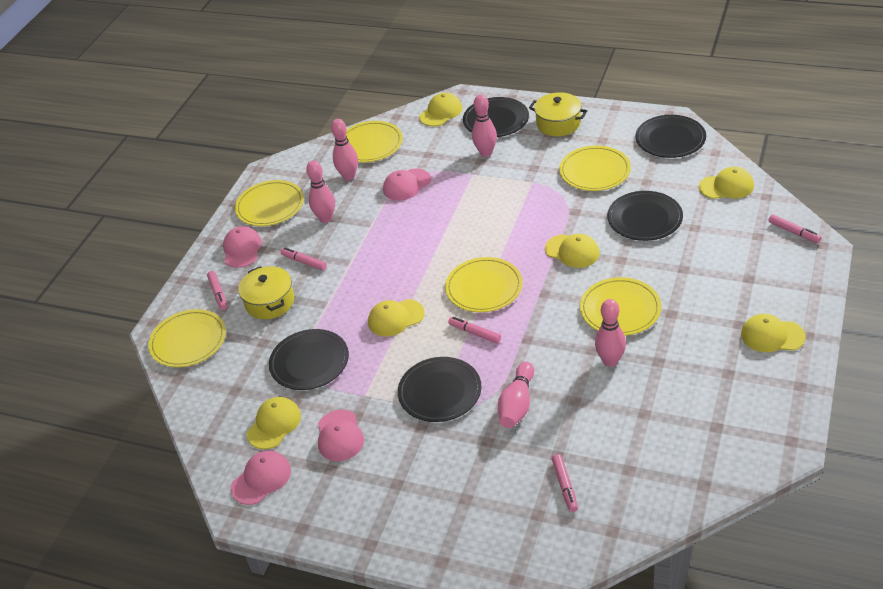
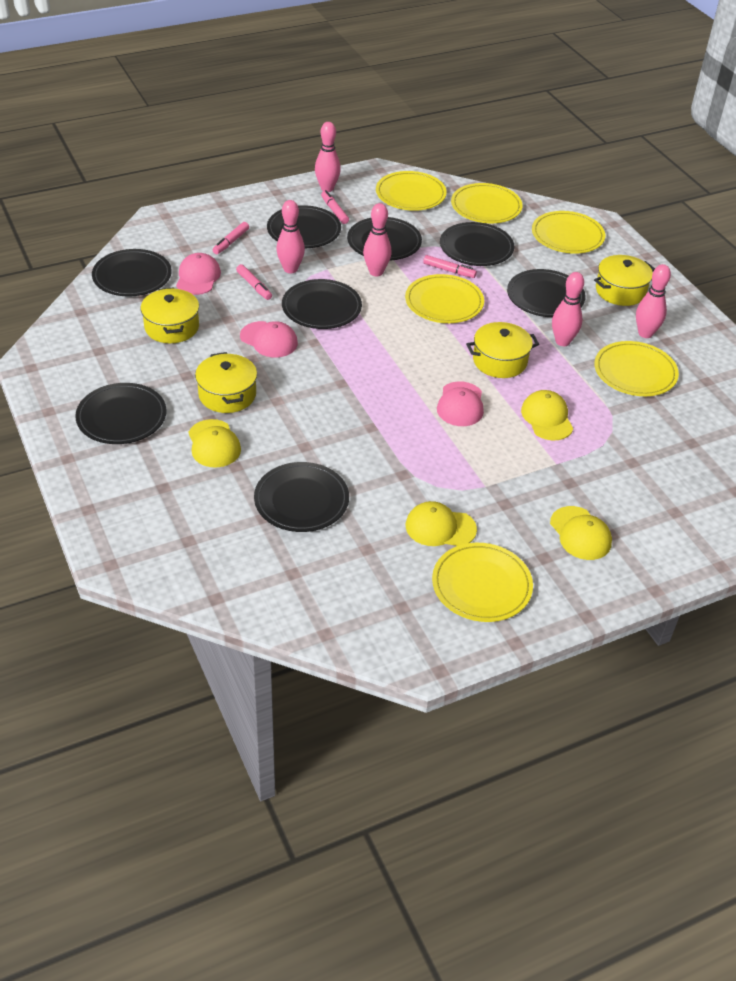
black plate: 5 -> 8
pink cap: 4 -> 3
pink marker: 5 -> 4
yellow cap: 6 -> 4
yellow pot: 2 -> 4

